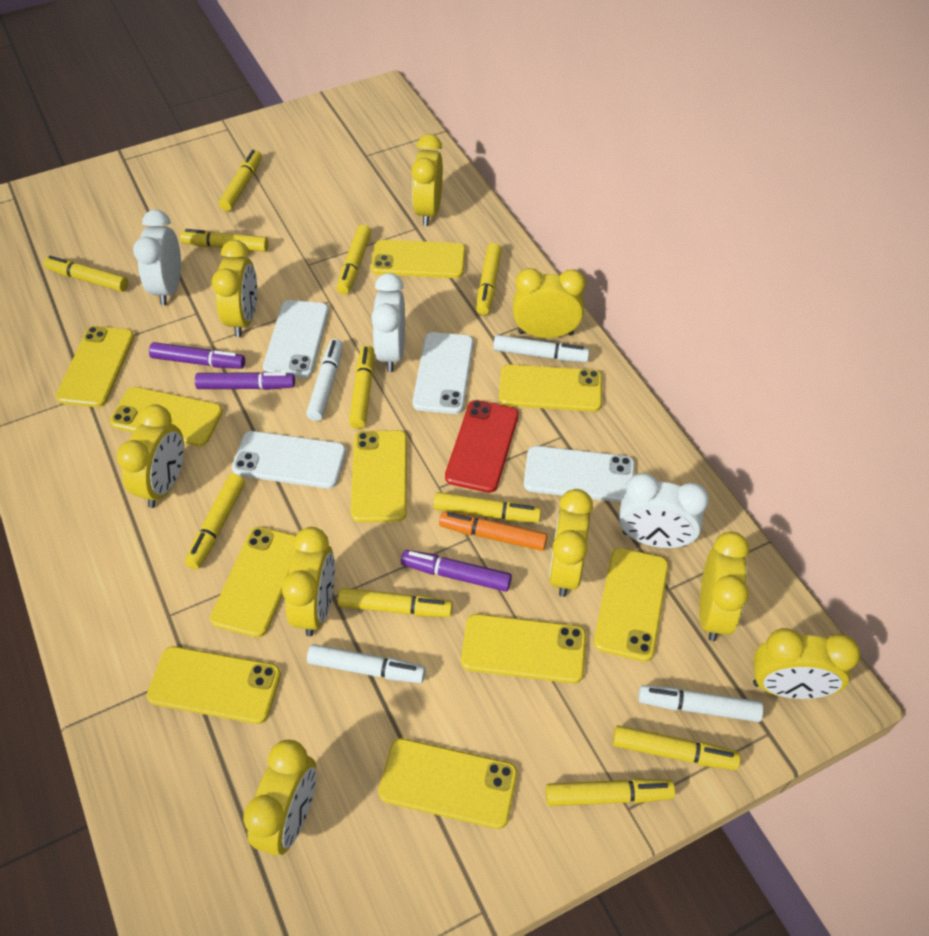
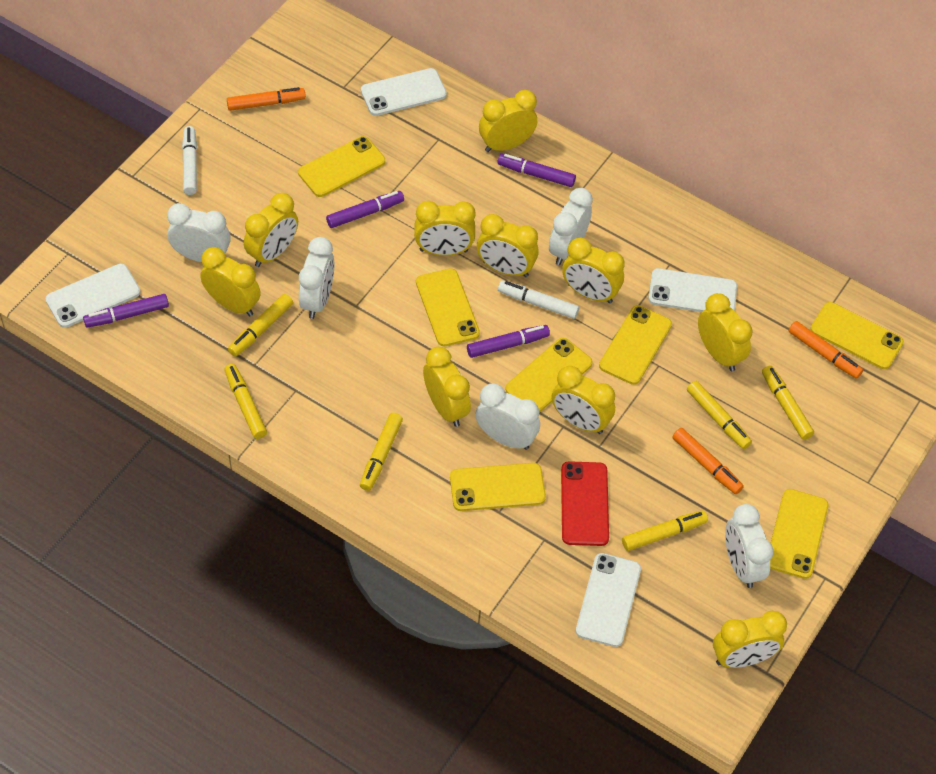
orange marker: 1 -> 3
purple marker: 3 -> 4
white clock: 3 -> 5
white marker: 4 -> 2
yellow clock: 9 -> 10
yellow marker: 11 -> 6
yellow phone: 10 -> 7

